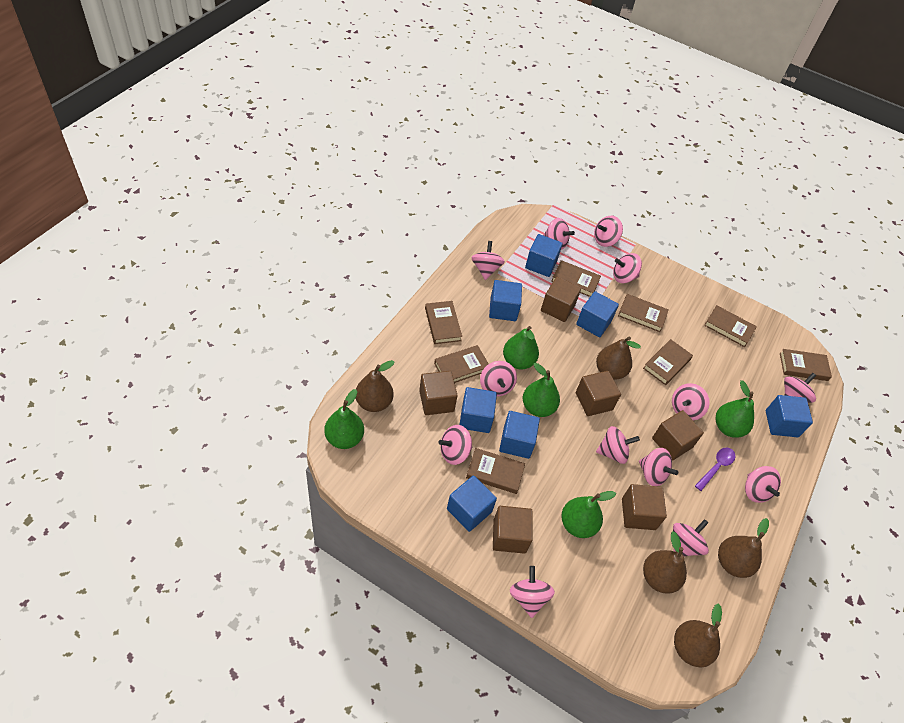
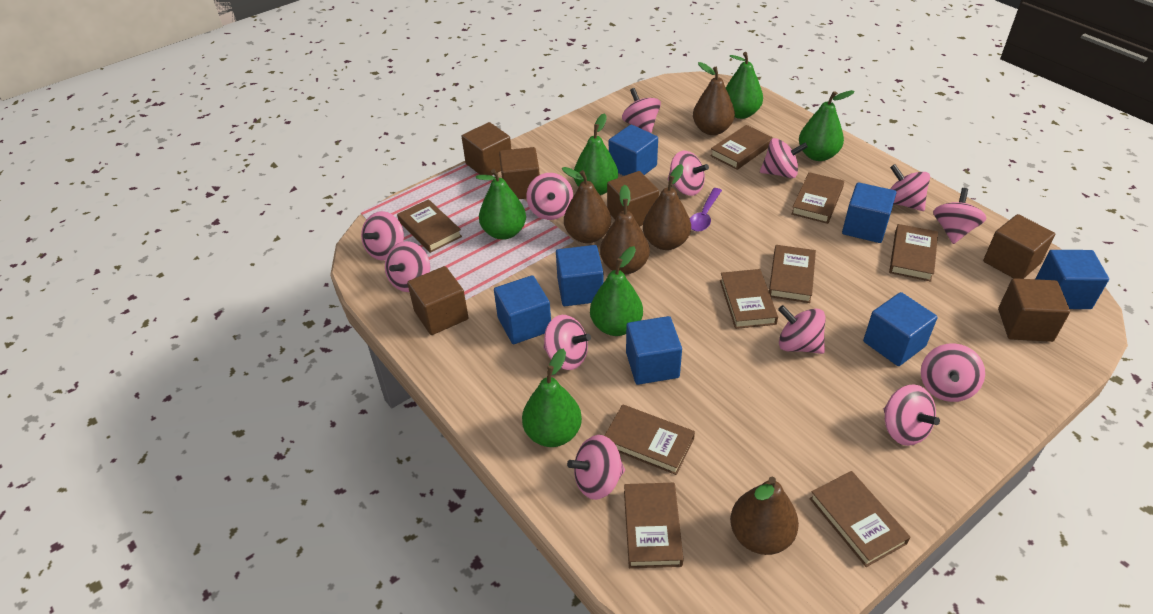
brown book: 8 -> 9
green pear: 5 -> 6

